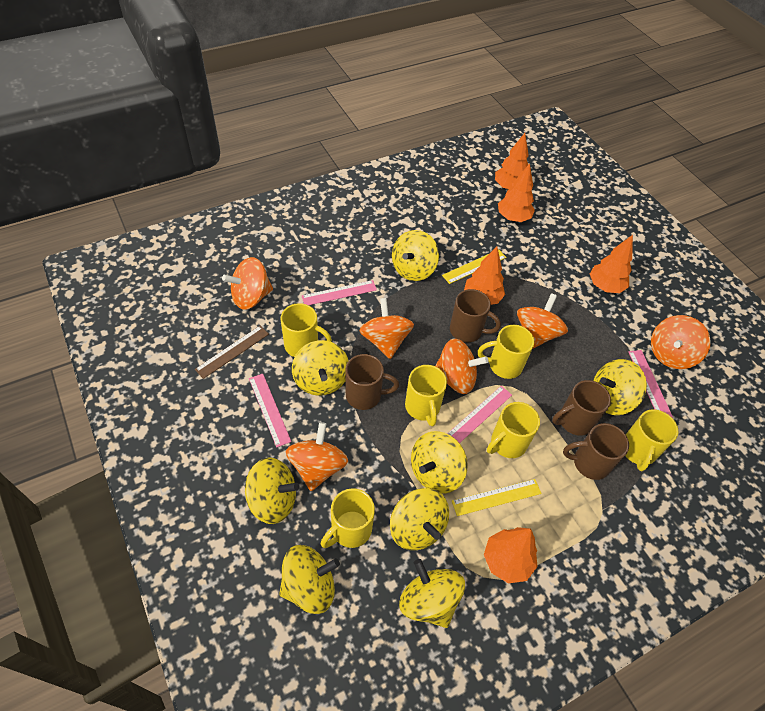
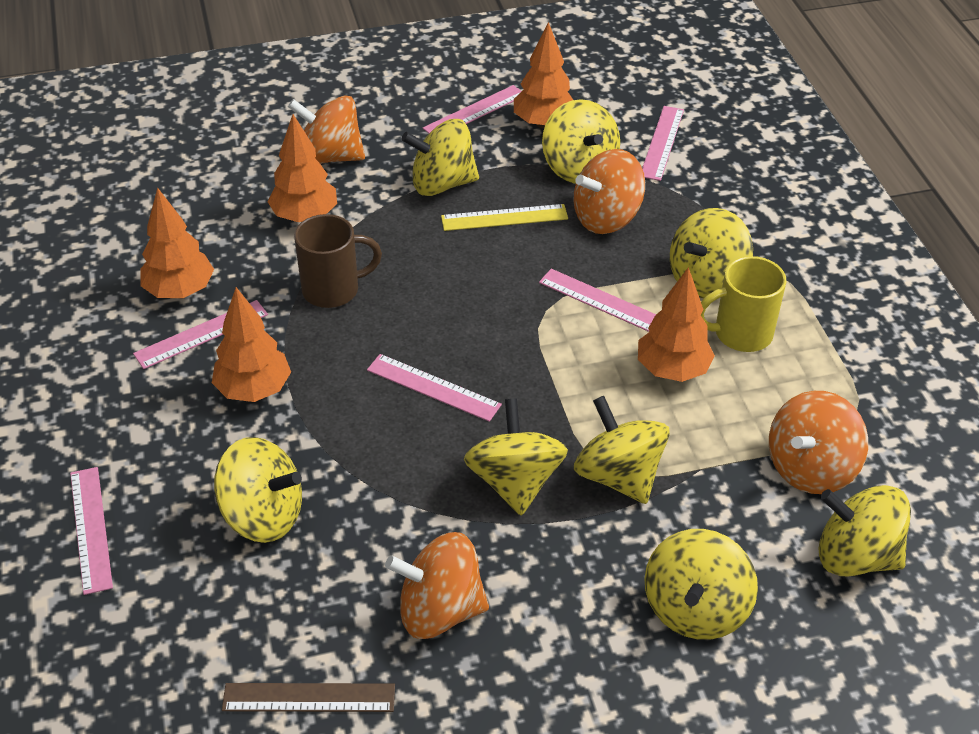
brown mug: 4 -> 1
orange spinning top: 6 -> 4
pink ruler: 4 -> 6
yellow mug: 6 -> 1
yellow ruler: 2 -> 1

